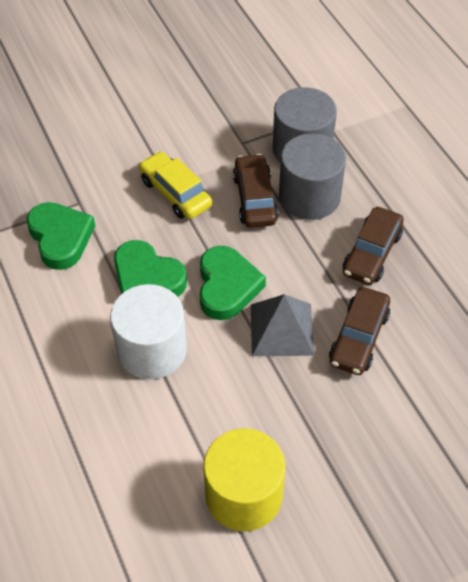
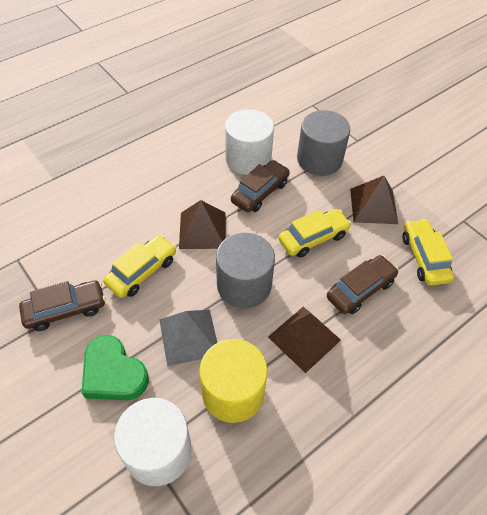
brown pyramid: 0 -> 3
green heart: 3 -> 1
white cylinder: 1 -> 2
yellow car: 1 -> 3

